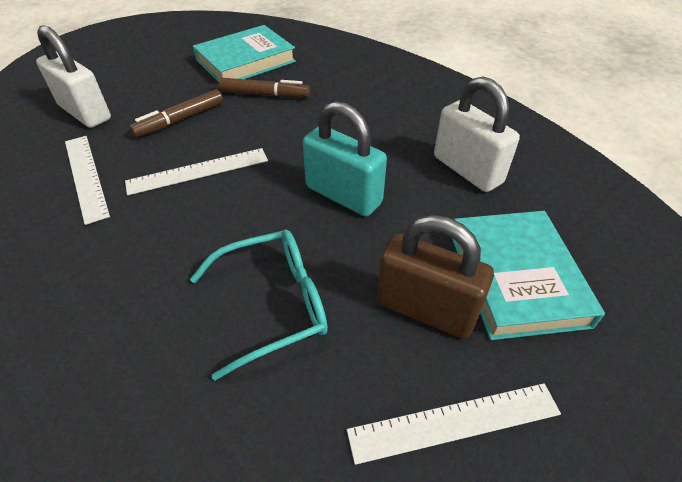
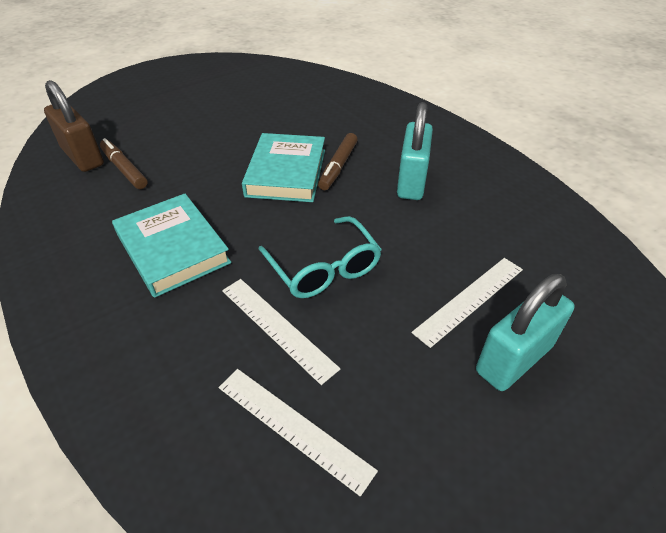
turquoise padlock: 1 -> 2
white padlock: 2 -> 0

